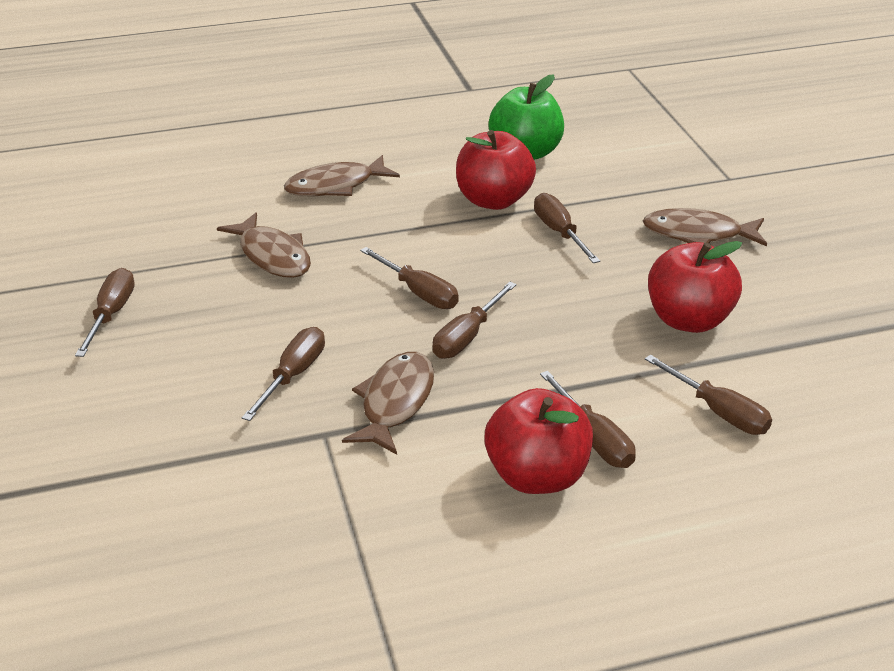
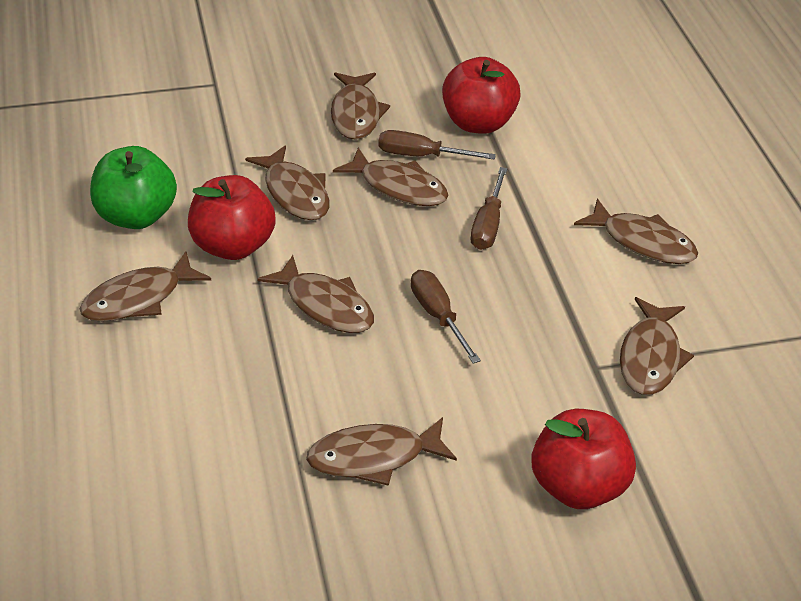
brown fish: 4 -> 8
brown screwdriver: 7 -> 3

